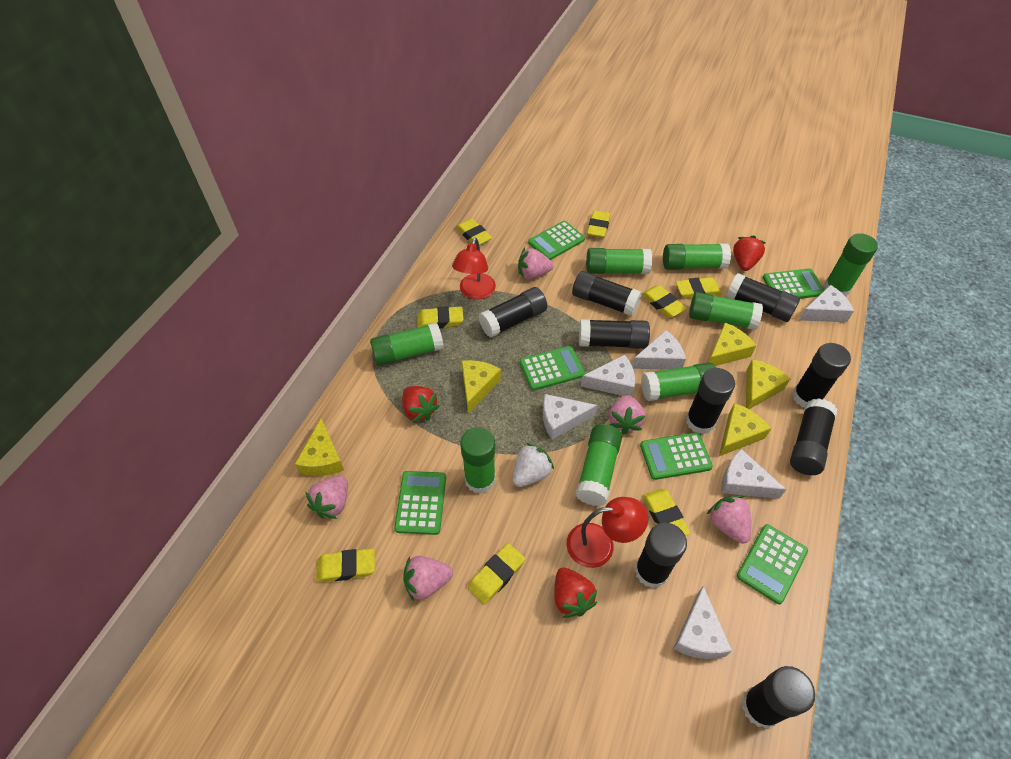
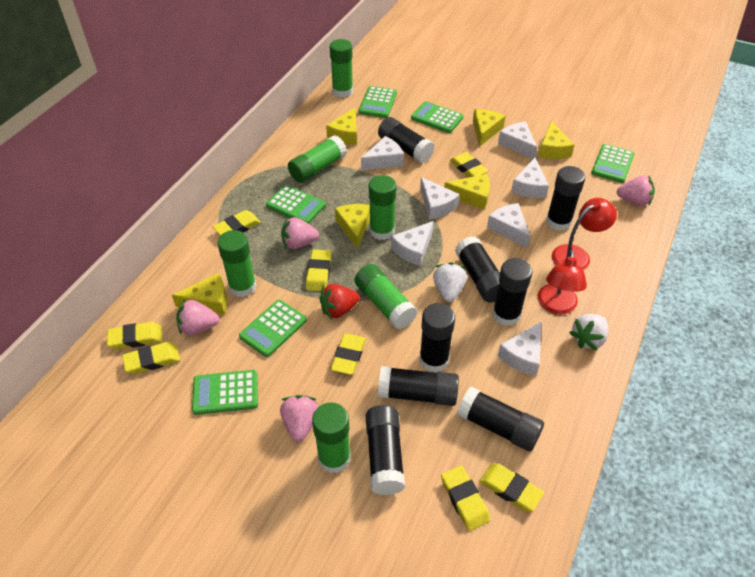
black glue stick: 9 -> 8
green glue stick: 8 -> 6
pink strawberry: 5 -> 4
red strawberry: 3 -> 1
white cheese: 6 -> 7
white strawberry: 1 -> 2
yellow cheese: 5 -> 6

